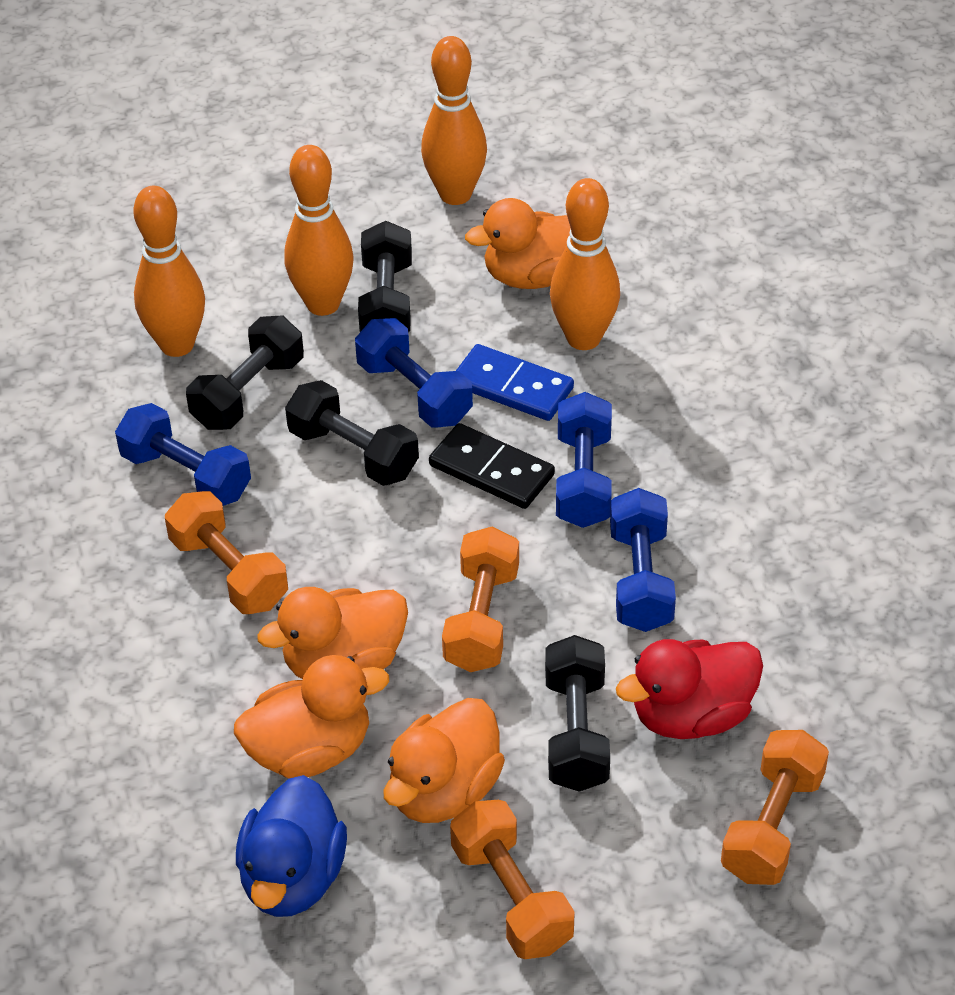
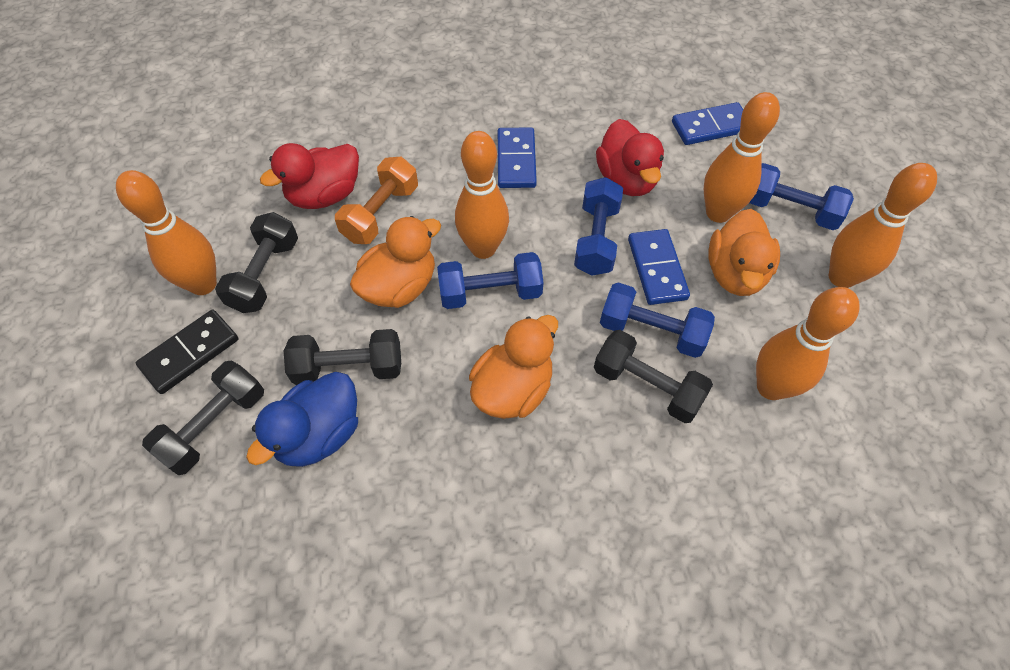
blue domino: 1 -> 3
orange bowling pin: 4 -> 5
orange duck: 4 -> 3
orange dumbbell: 4 -> 1
red duck: 1 -> 2

